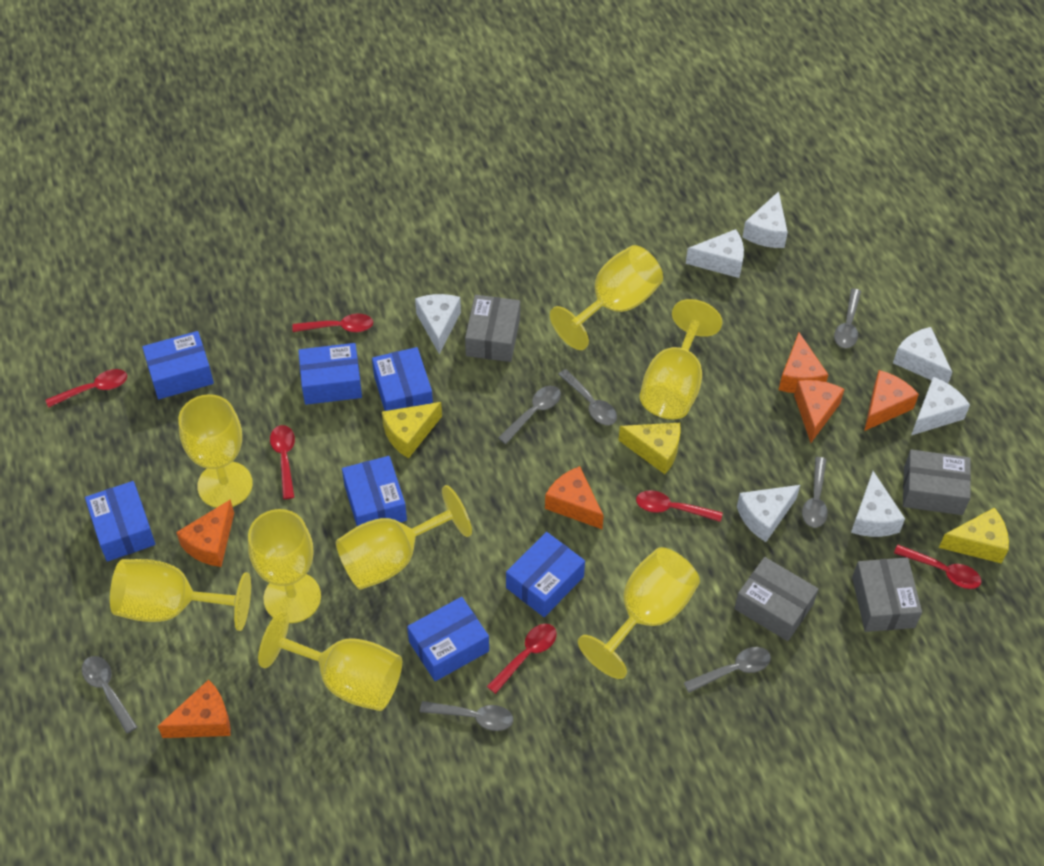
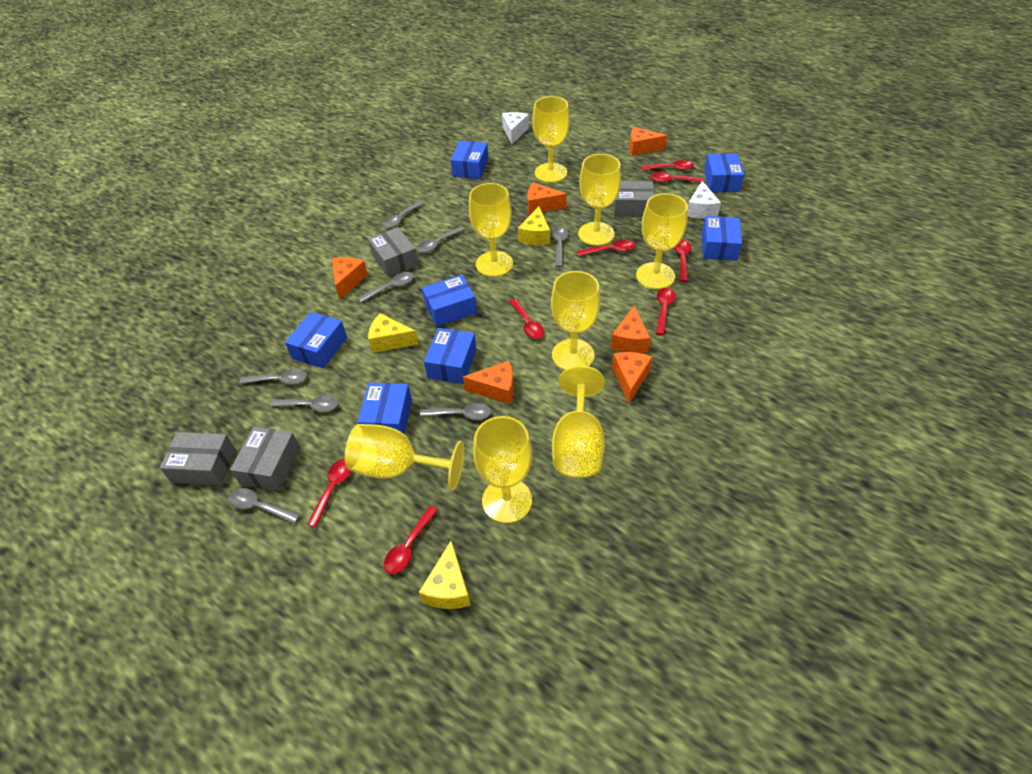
grey spoon: 7 -> 8
red spoon: 6 -> 8
white cheese: 7 -> 2

